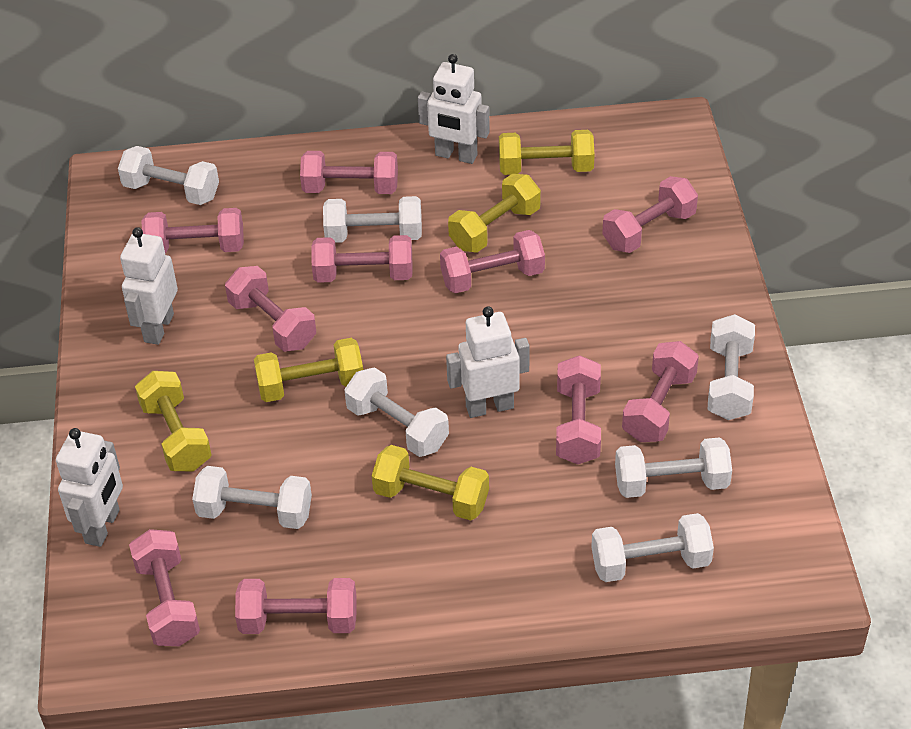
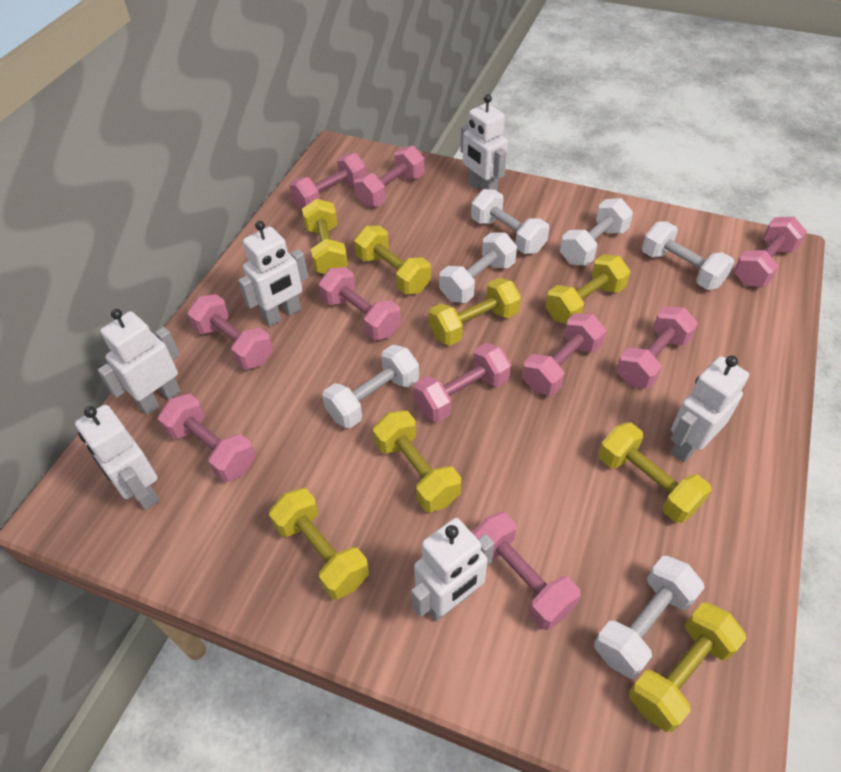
white dumbbell: 7 -> 6
white robot: 4 -> 6
yellow dumbbell: 5 -> 8

